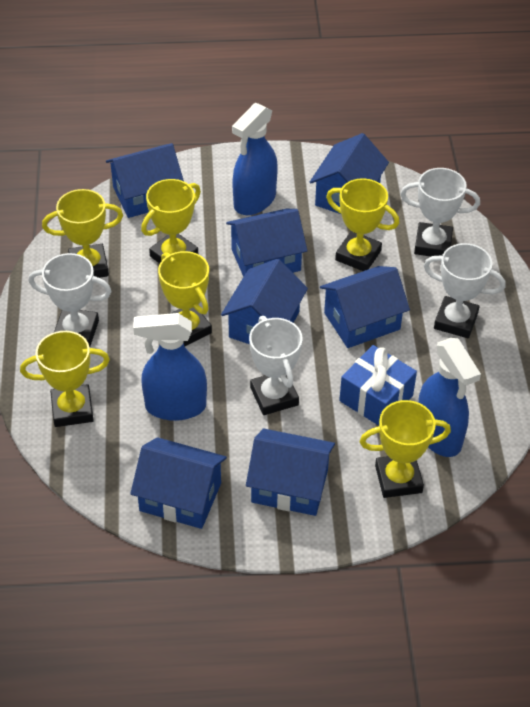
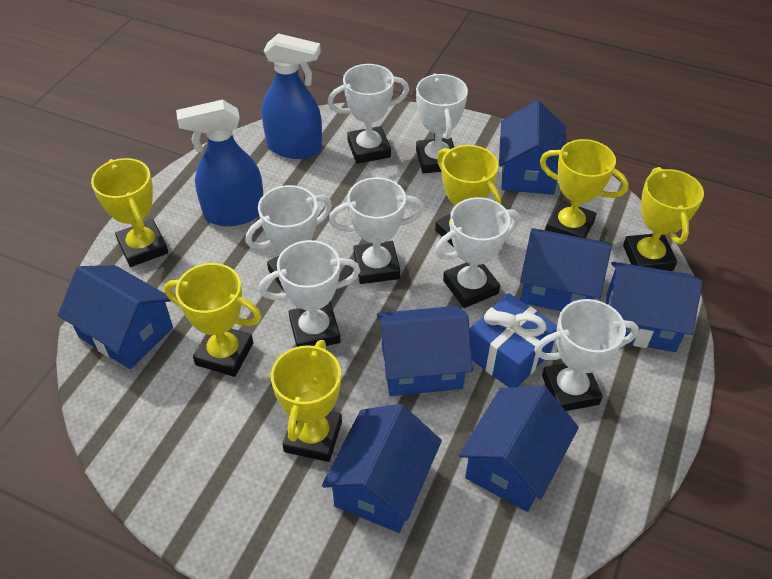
blue spray bottle: 3 -> 2
white trophy: 4 -> 7

